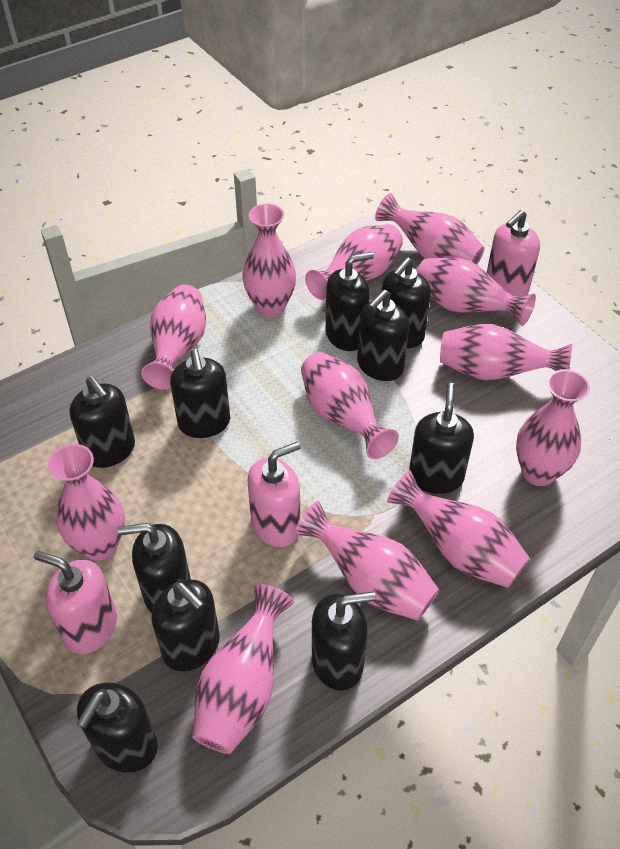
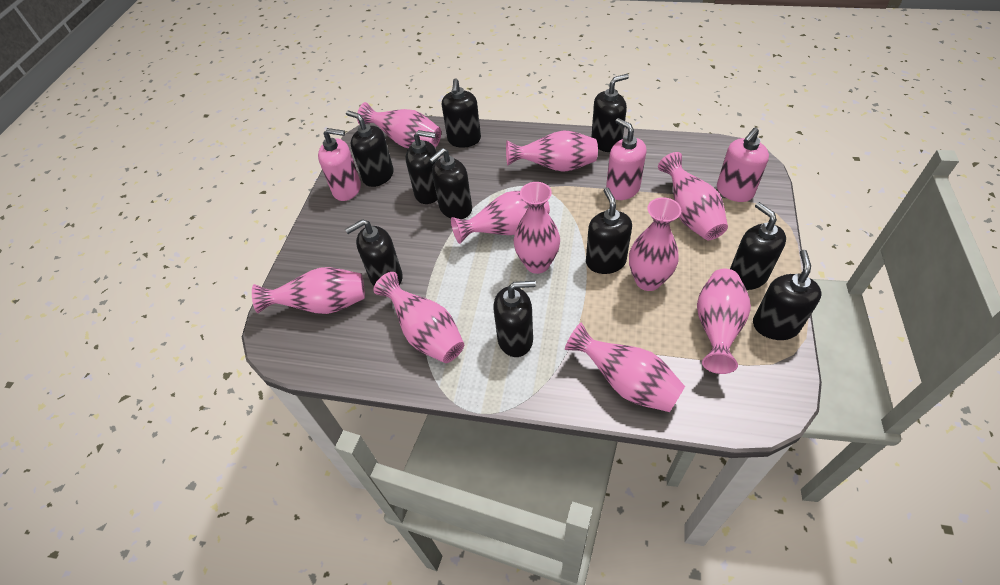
pink vase: 12 -> 10

